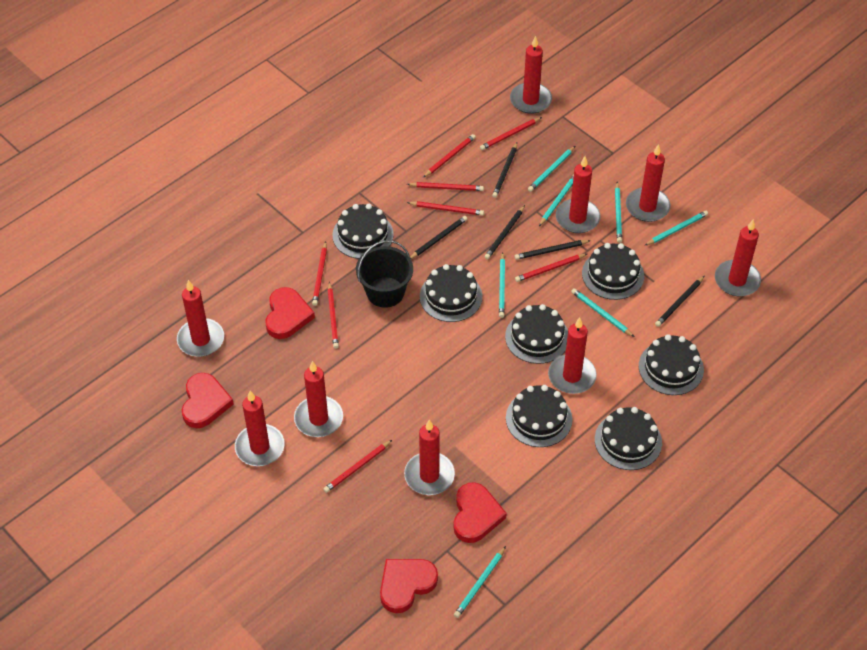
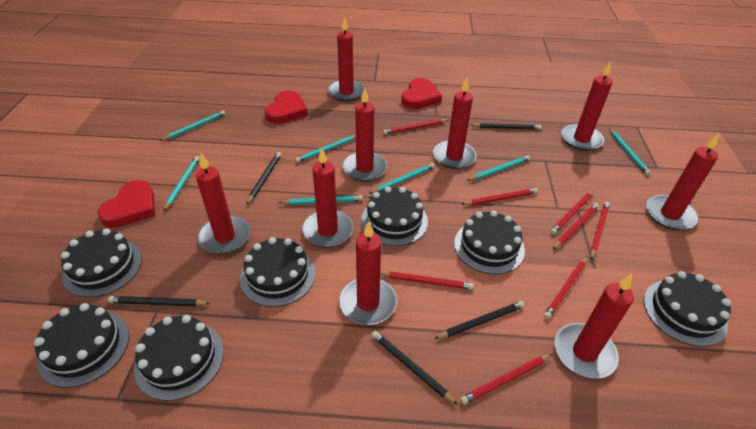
black bucket: 1 -> 0
red heart: 4 -> 3

